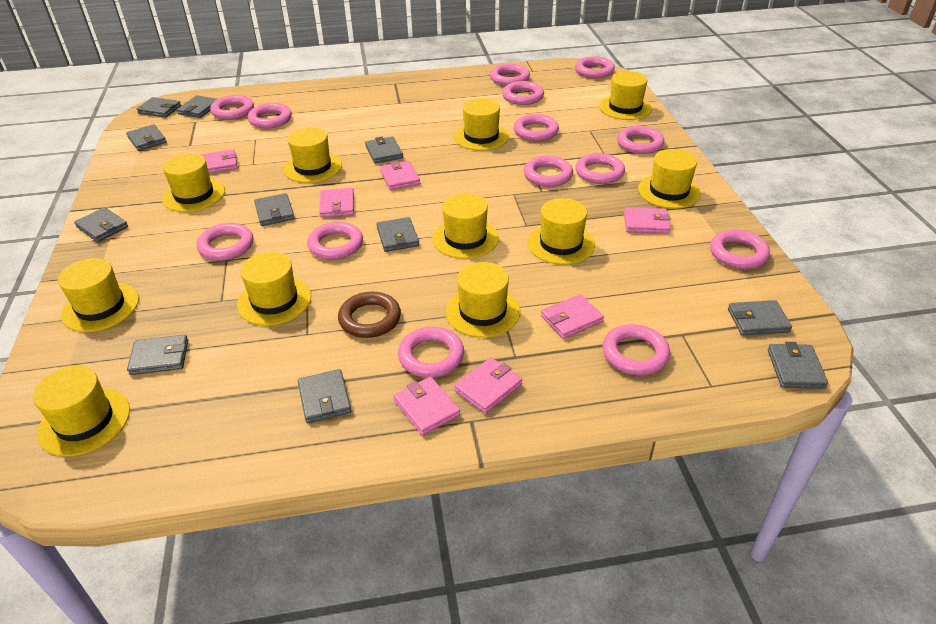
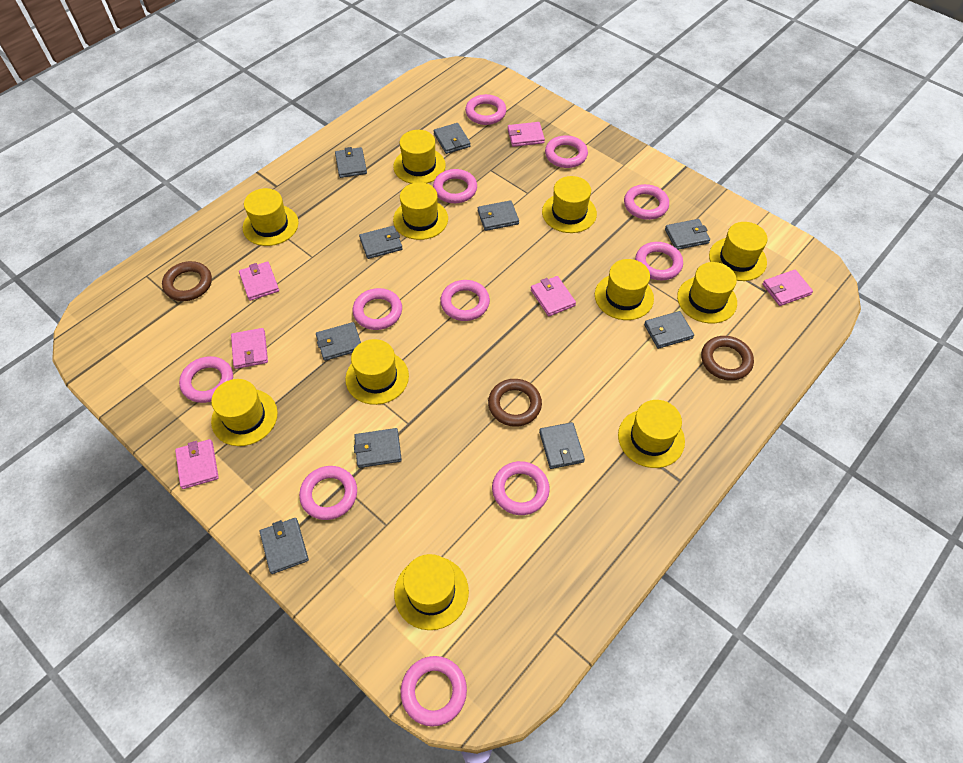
brown ring: 1 -> 3
grey wallet: 11 -> 10
pink ring: 14 -> 11
pink wallet: 7 -> 6

